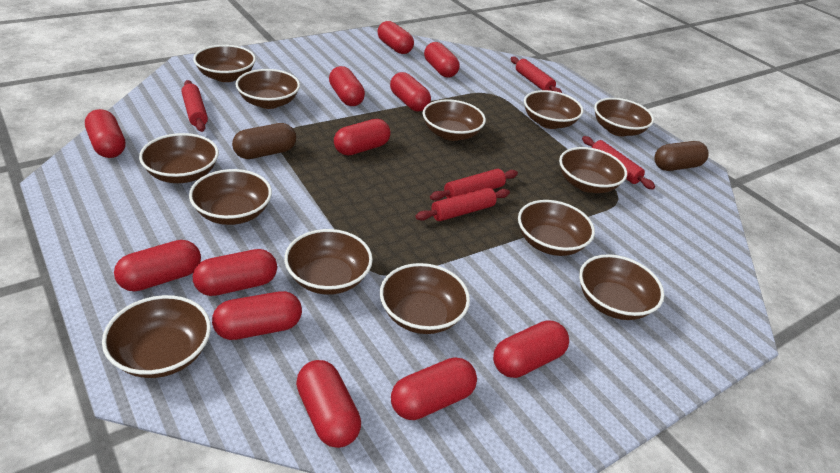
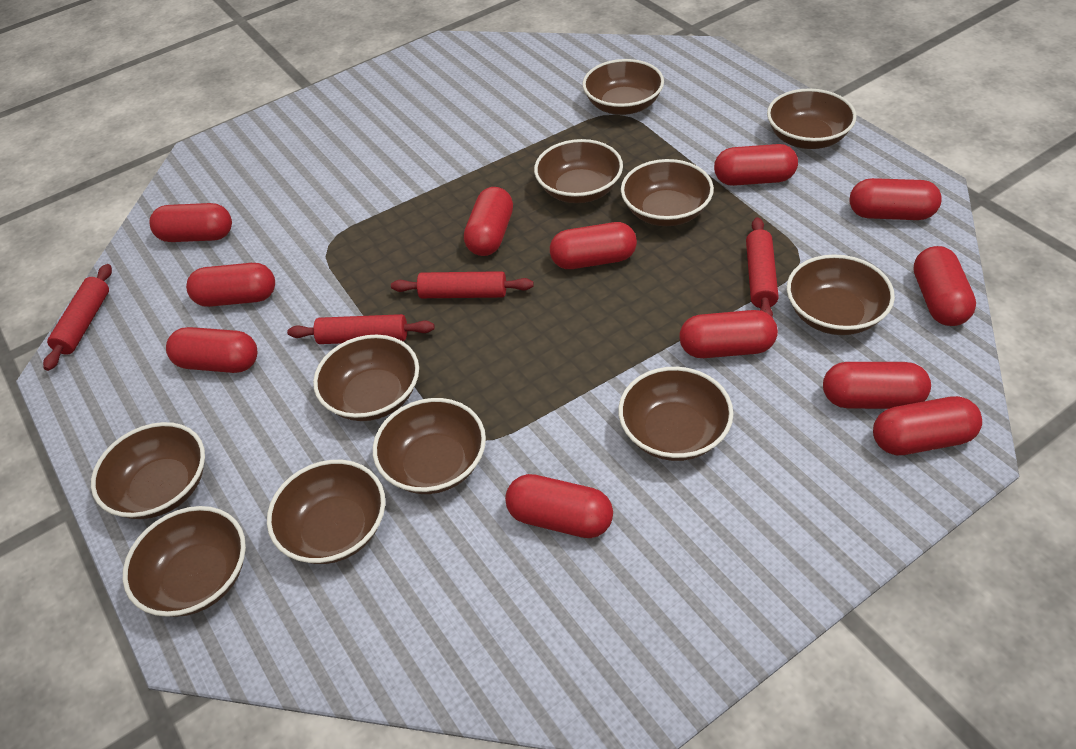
brown bowl: 13 -> 11
brown capsule: 2 -> 0
red rolling pin: 5 -> 4

